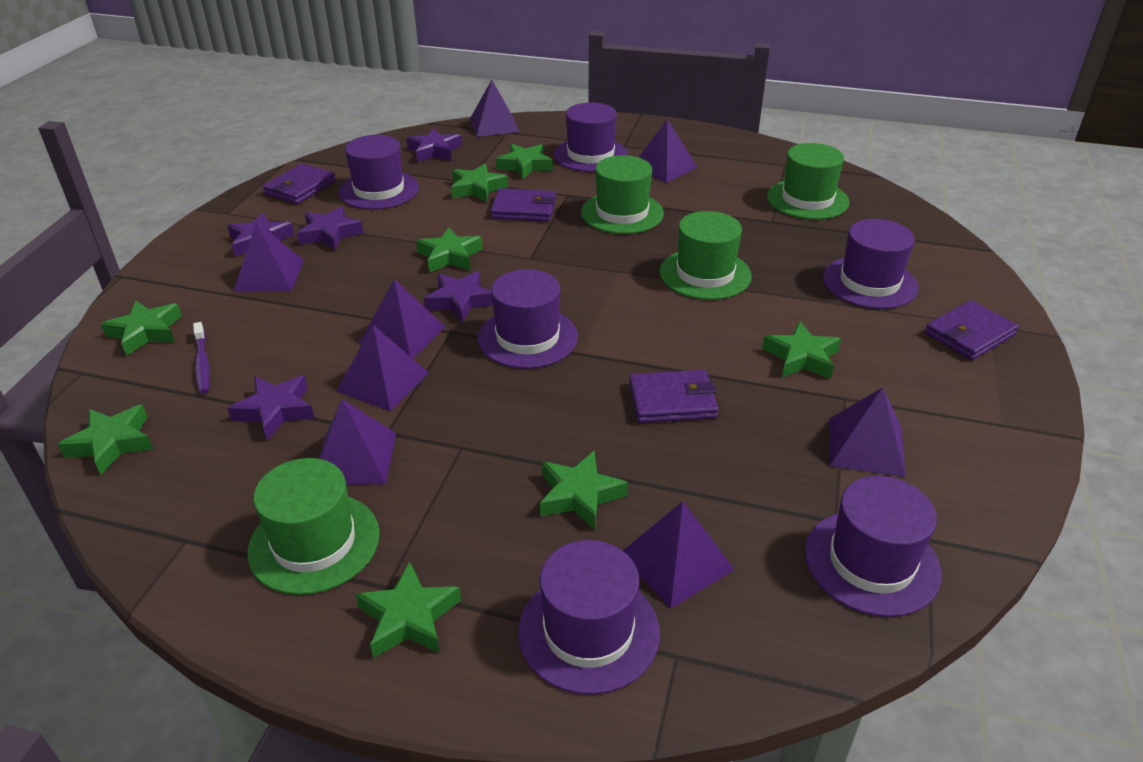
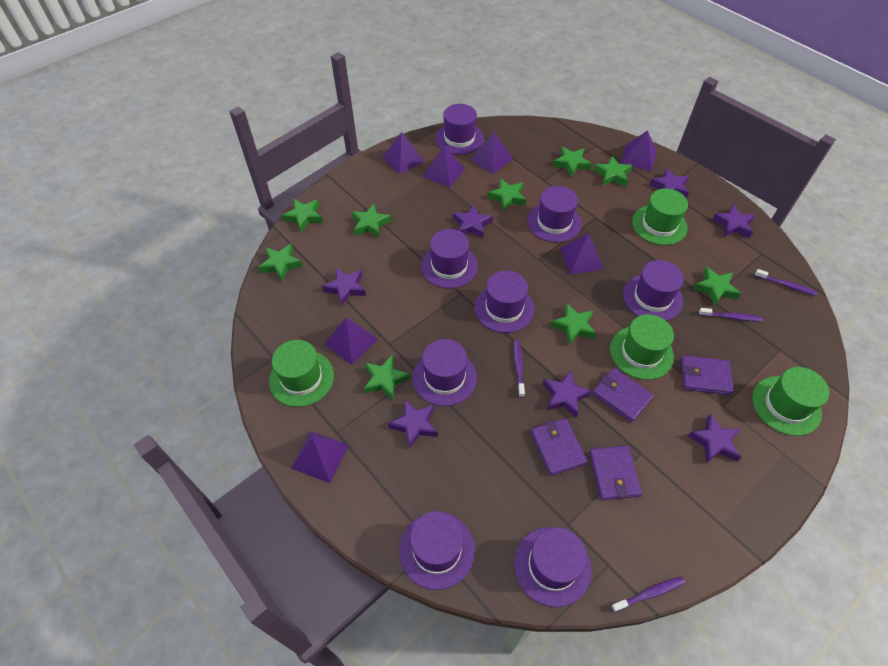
green star: 8 -> 9
purple hat: 6 -> 8
purple pyramid: 8 -> 7
purple star: 5 -> 7
purple toothbrush: 1 -> 4

